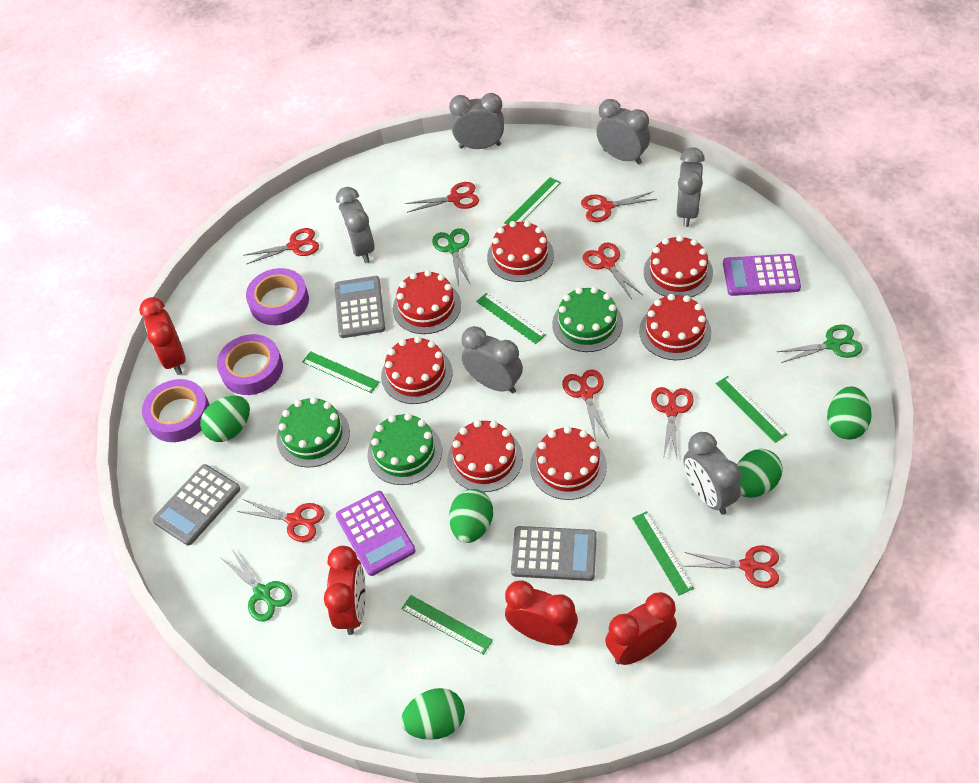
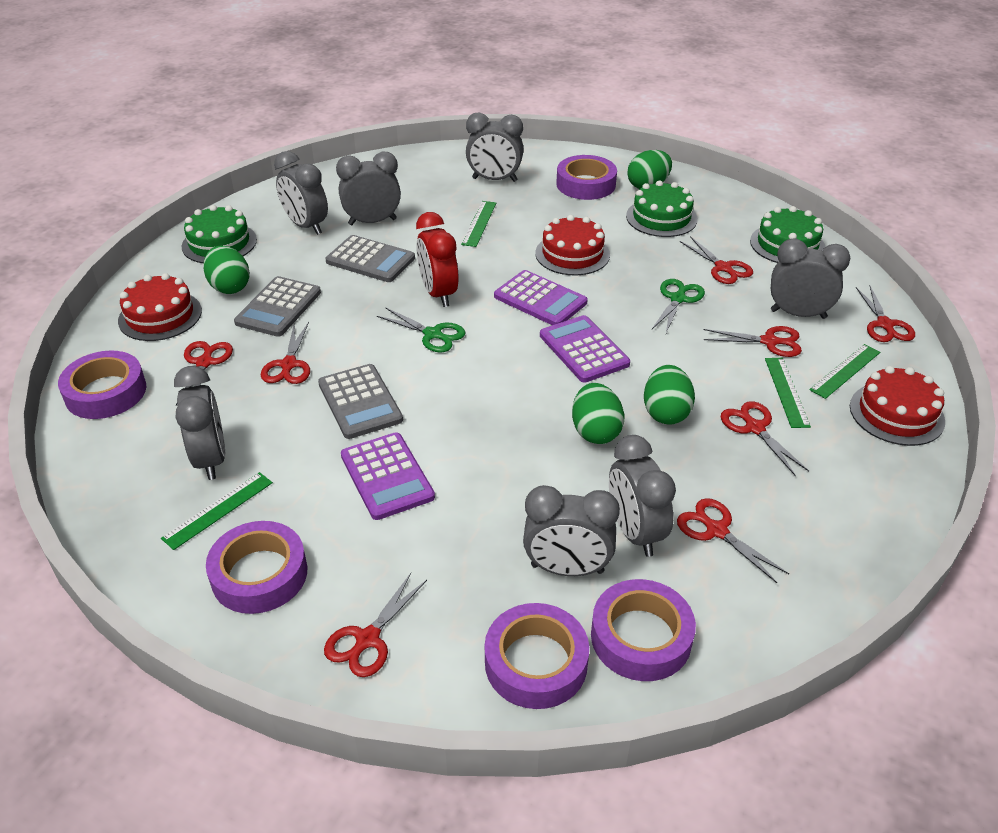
green egg: 5 -> 4
green ruler: 6 -> 4
green scissors: 3 -> 2
grey clock: 6 -> 7
purple calculator: 2 -> 3
purple tape: 3 -> 5
red cake: 7 -> 3
red clock: 4 -> 1

